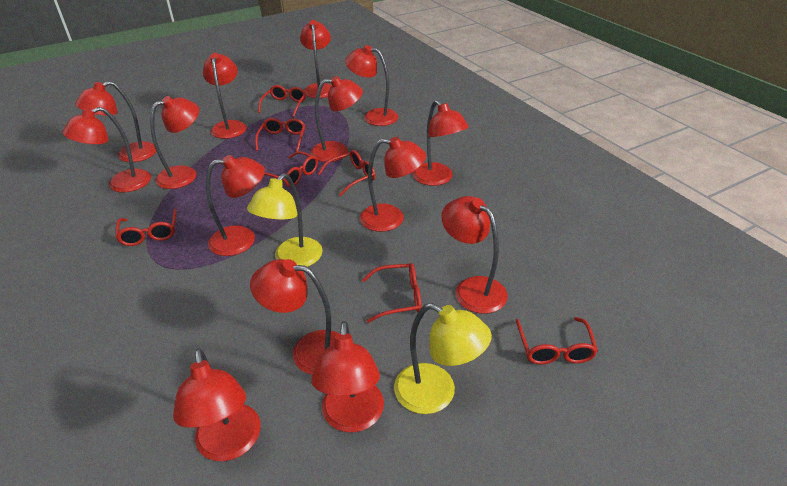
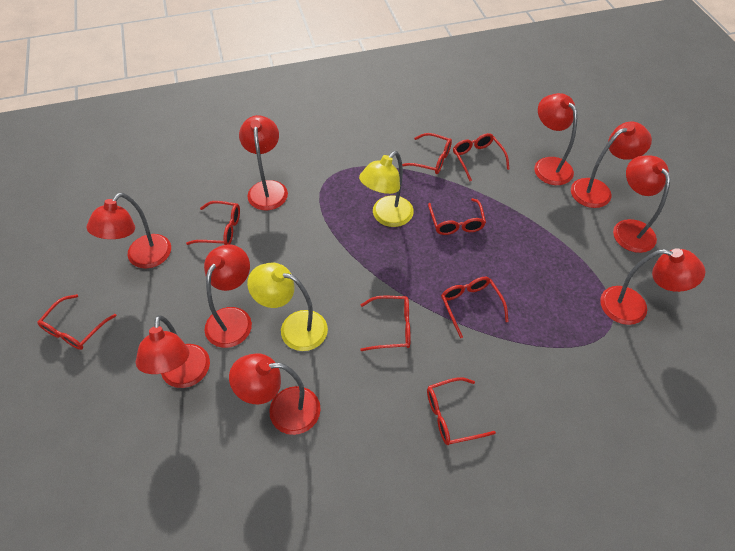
red glasses: 7 -> 8
red lamp: 14 -> 9

